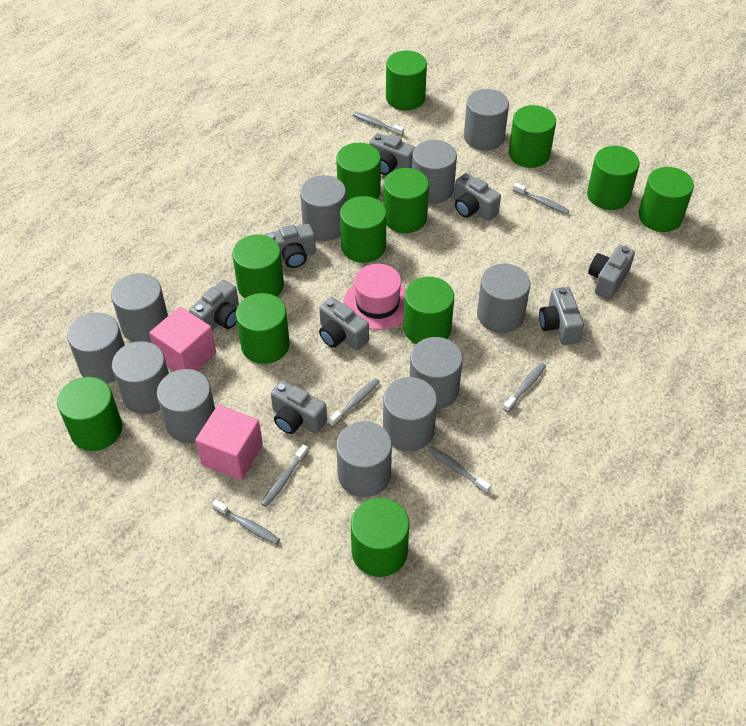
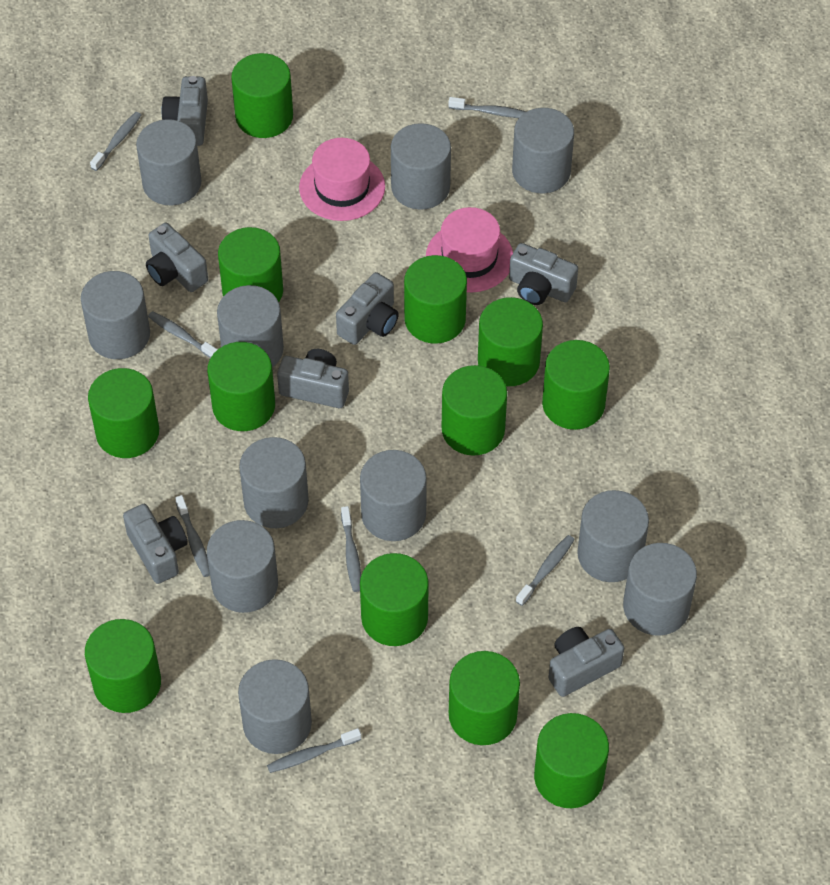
grey camera: 8 -> 7
pink cube: 2 -> 0
pink hat: 1 -> 2

